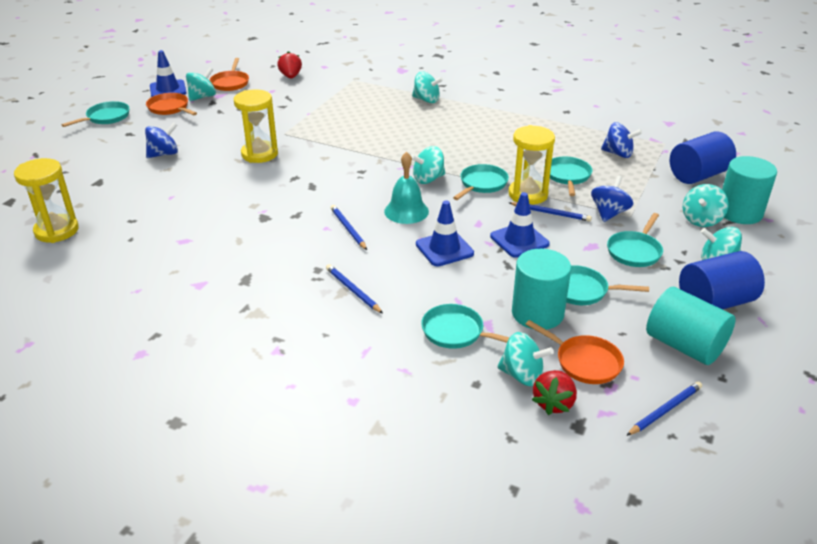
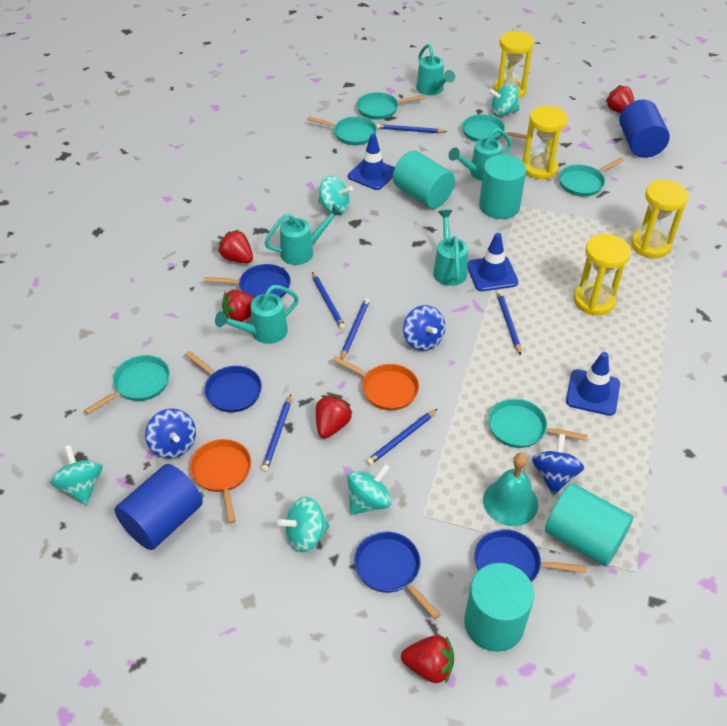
blue pan: 0 -> 4
blue pencil: 4 -> 6
orange pan: 3 -> 2
red strawberry: 2 -> 5
turquoise cylinder: 3 -> 4
turquoise spinning top: 6 -> 5
turquoise watering can: 0 -> 5
yellow hourglass: 3 -> 4

